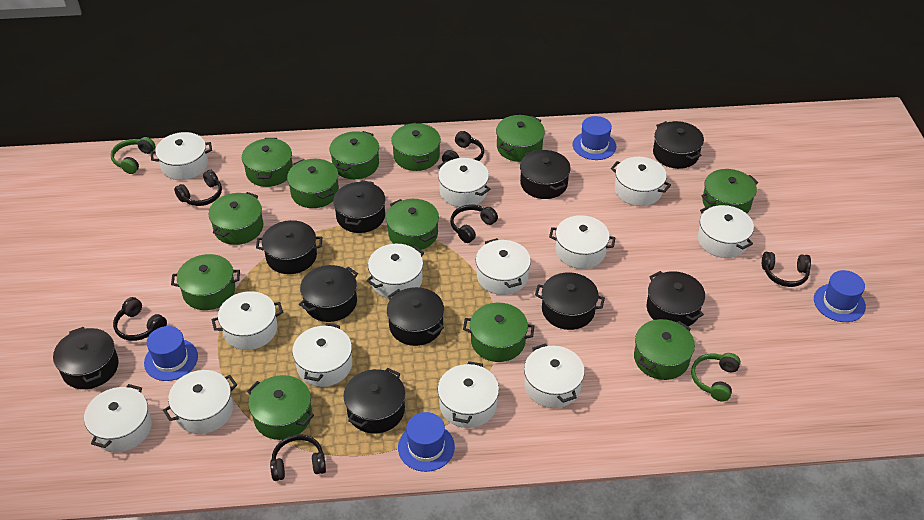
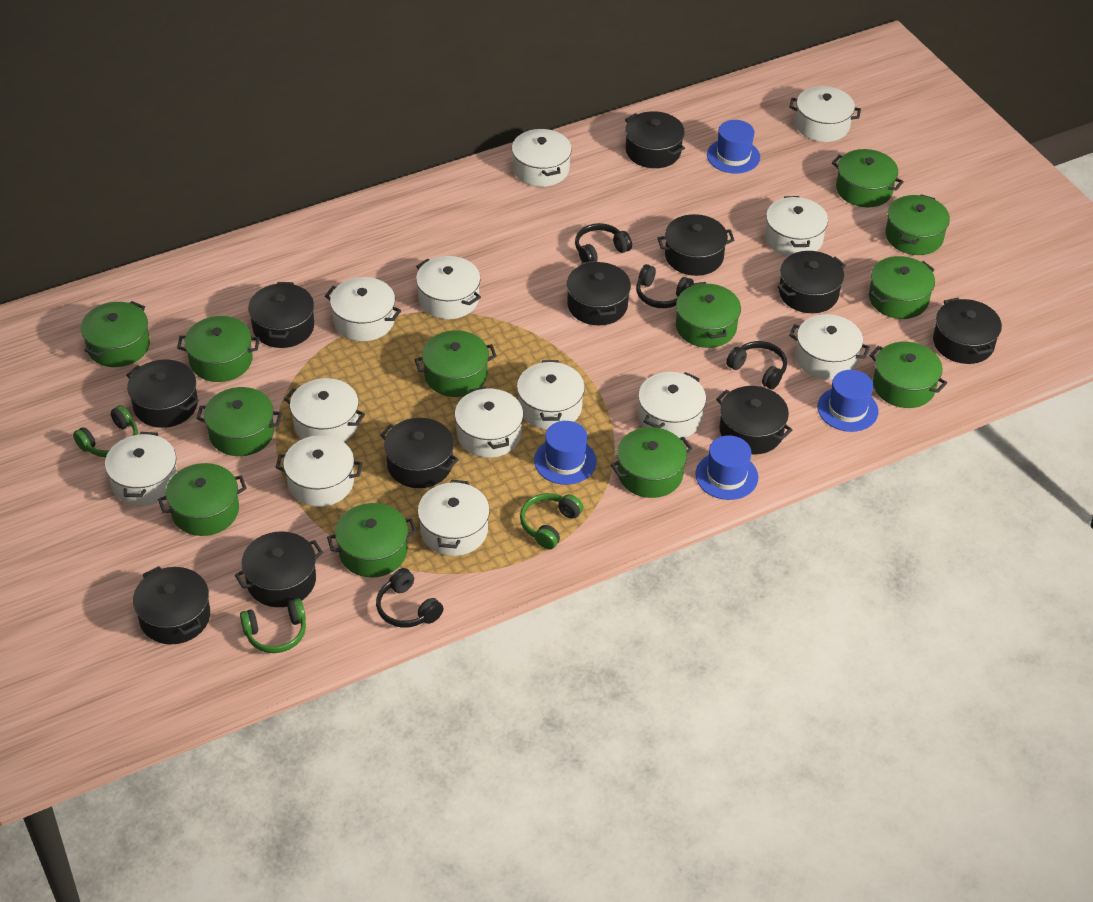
black headphones: 6 -> 4
black pot: 10 -> 11
green headphones: 2 -> 3

